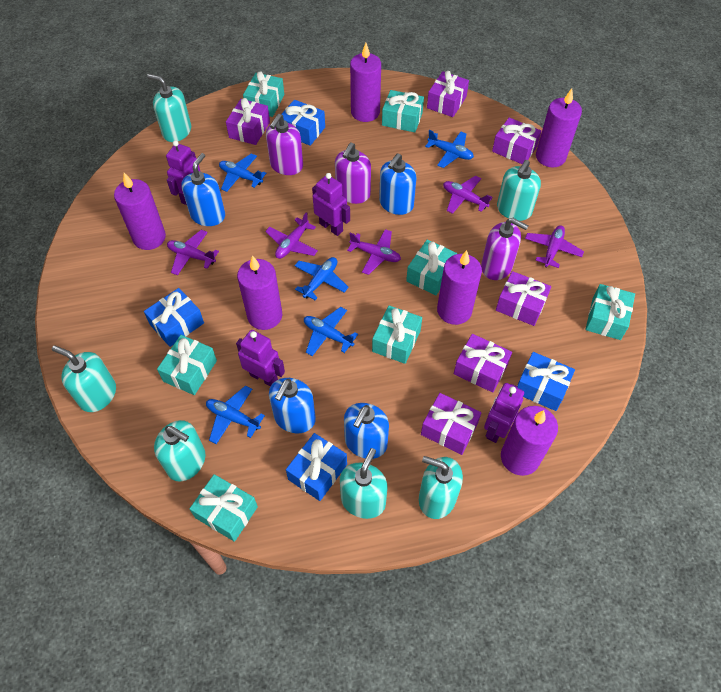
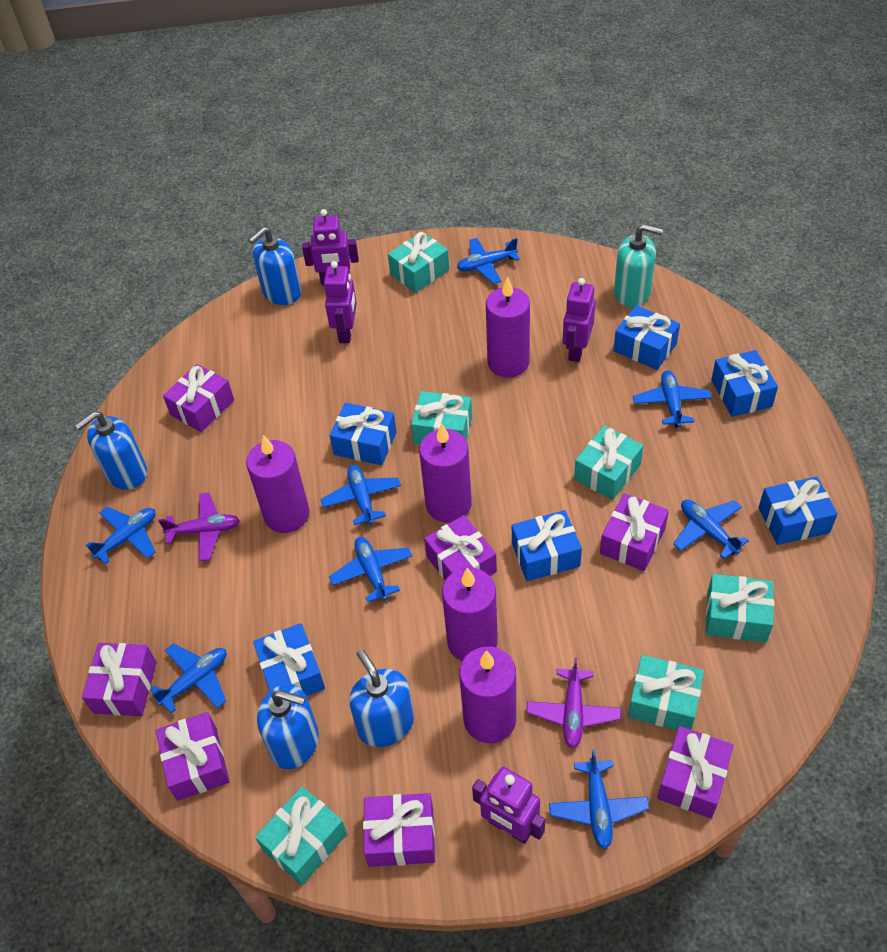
blue gift: 4 -> 6
blue plane: 5 -> 8
purple candle: 6 -> 5
purple gift: 6 -> 7
purple plane: 5 -> 2
purple soap dispenser: 3 -> 0
turquoise gift: 7 -> 6
turquoise soap dispenser: 6 -> 1

